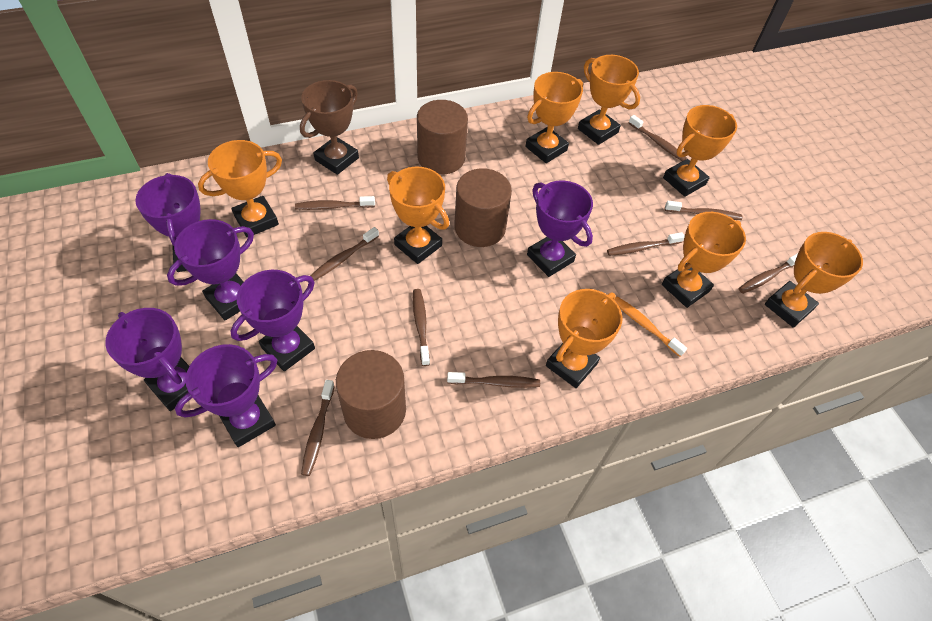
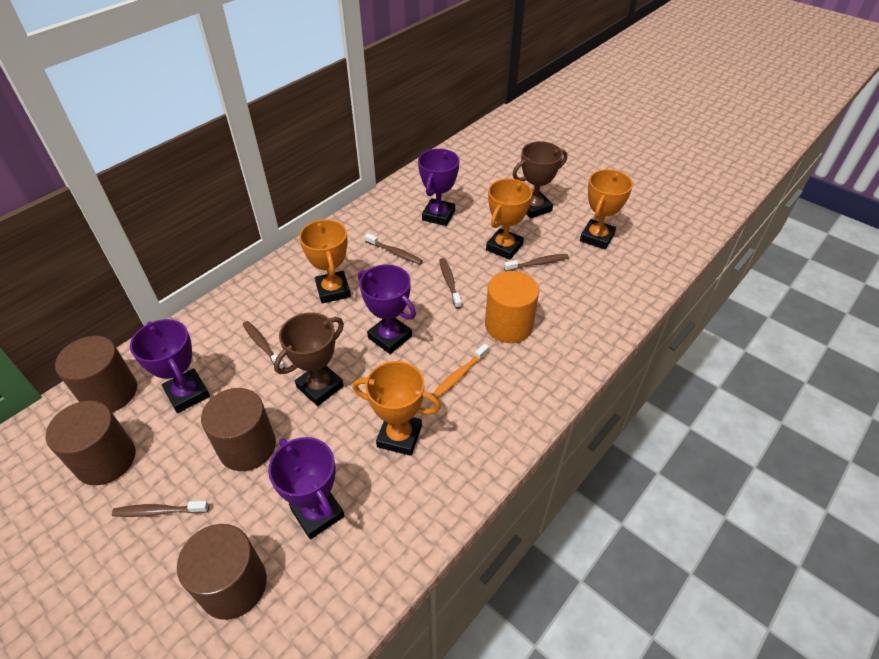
brown cylinder: 3 -> 4
brown toothbrush: 9 -> 5
brown trophy: 1 -> 2
orange cylinder: 0 -> 1
orange trophy: 8 -> 4
purple trophy: 6 -> 4

